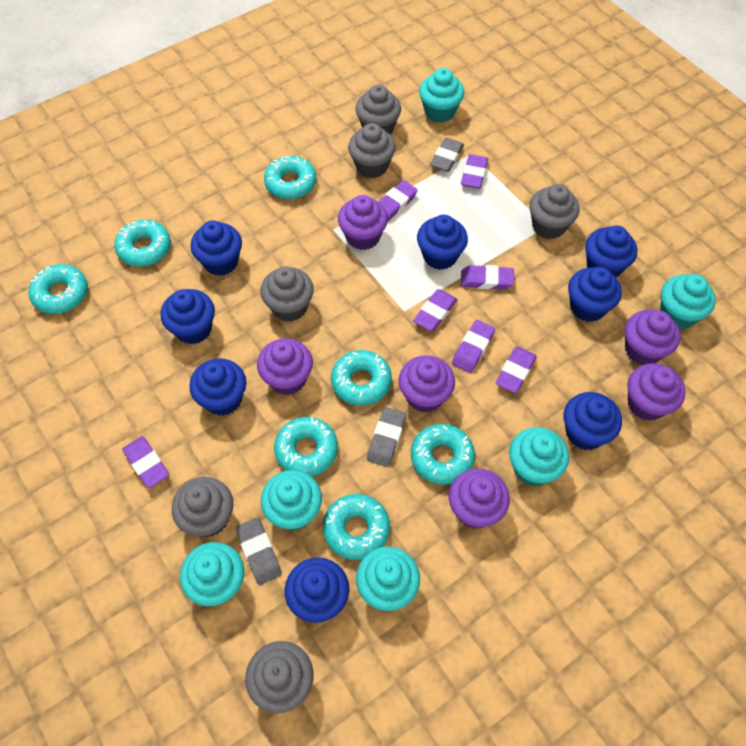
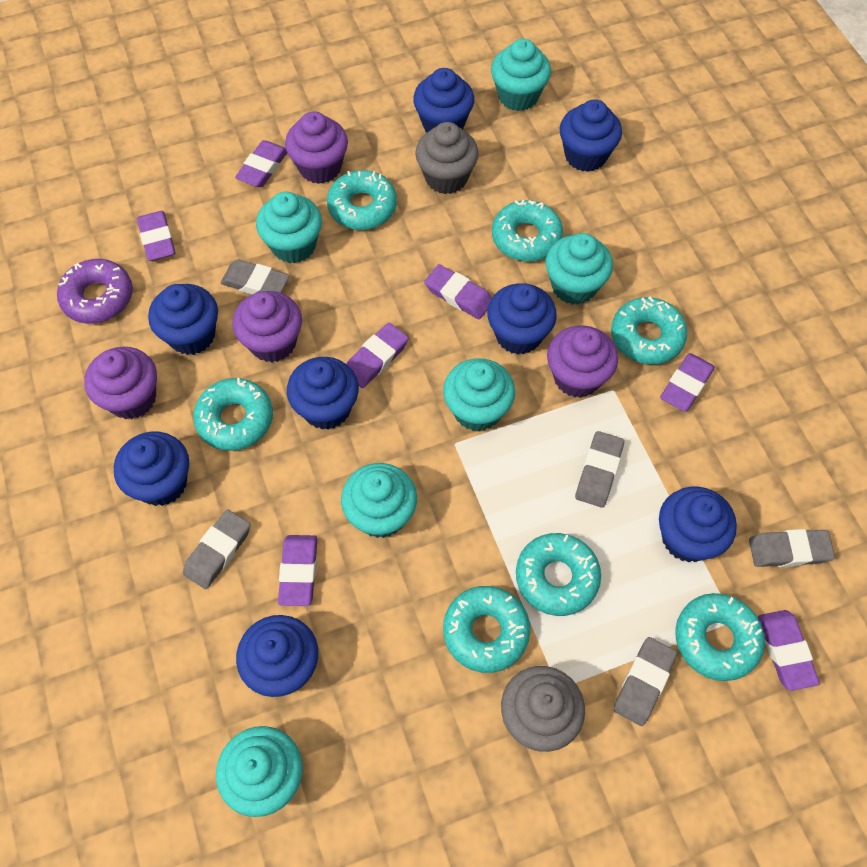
grey cupcake: 6 -> 2
grey eraser: 3 -> 5
purple cupcake: 6 -> 4
purple donut: 0 -> 1

